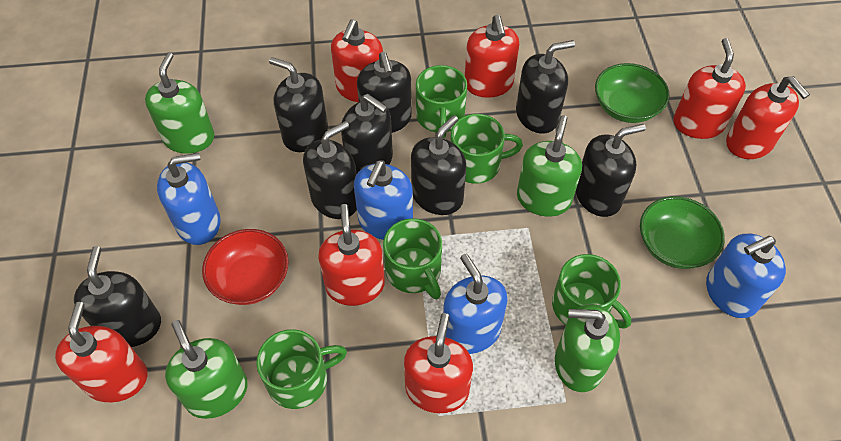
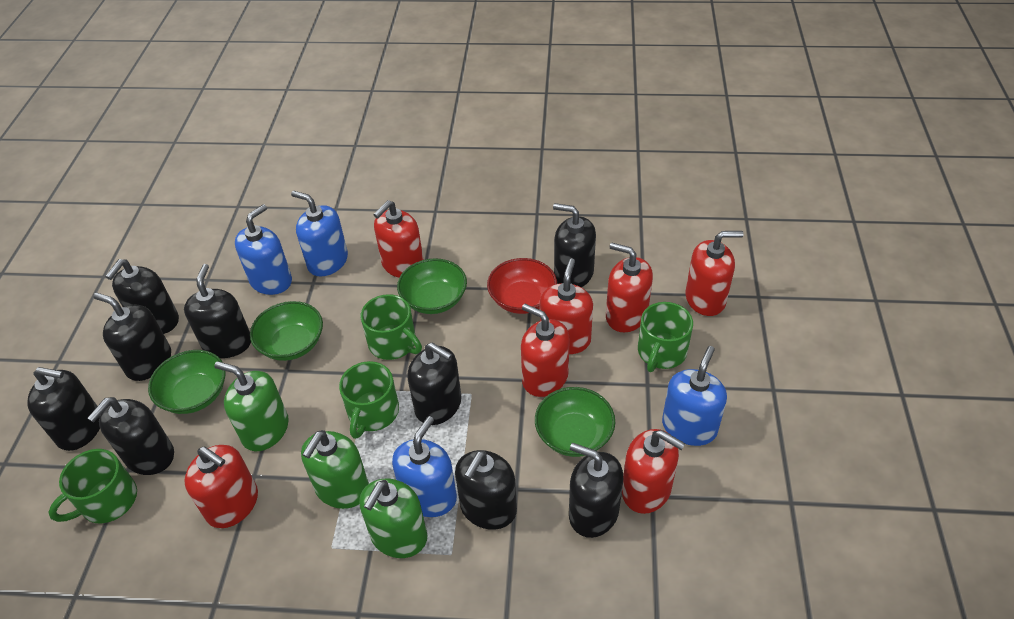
black soap dispenser: 8 -> 9
green bowl: 2 -> 4
green mug: 5 -> 4
green soap dispenser: 4 -> 3

